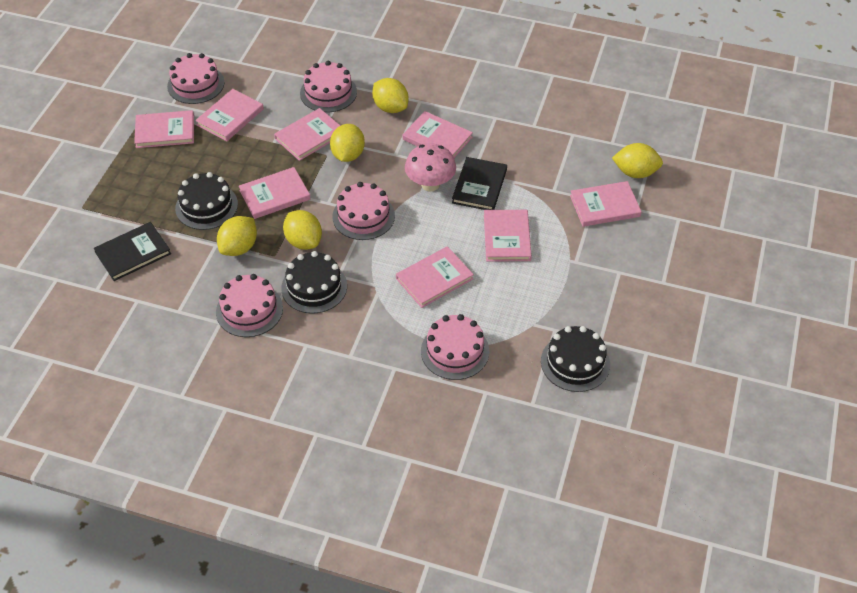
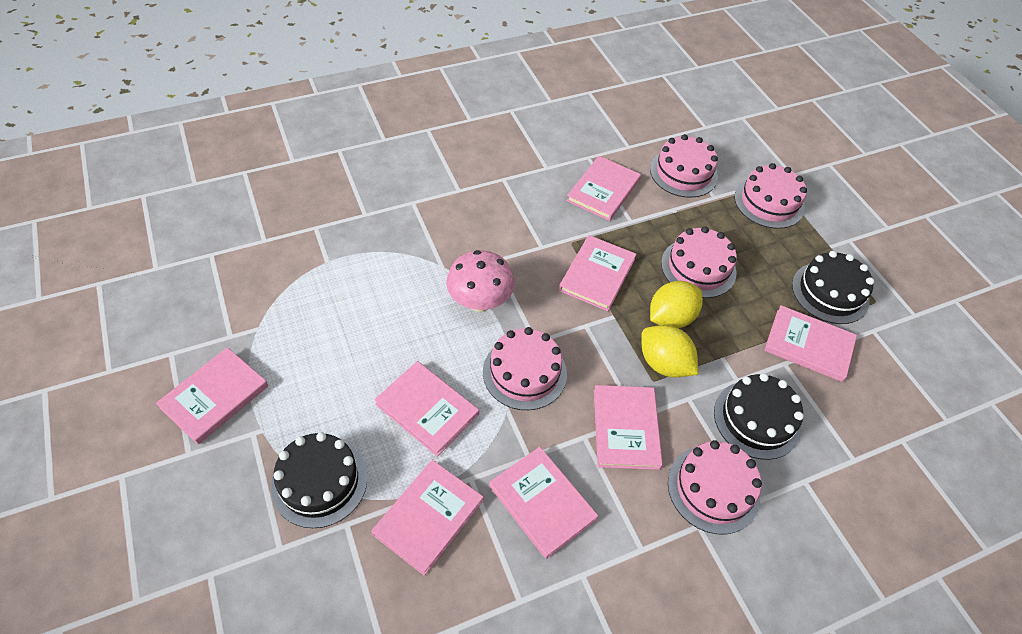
black book: 2 -> 0
yellow lemon: 5 -> 2

